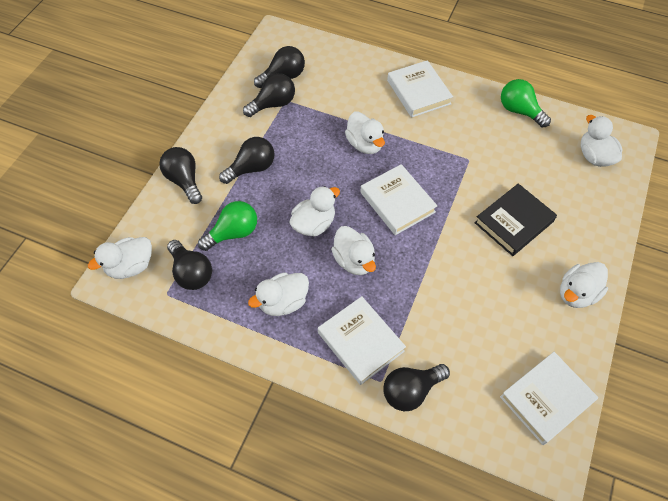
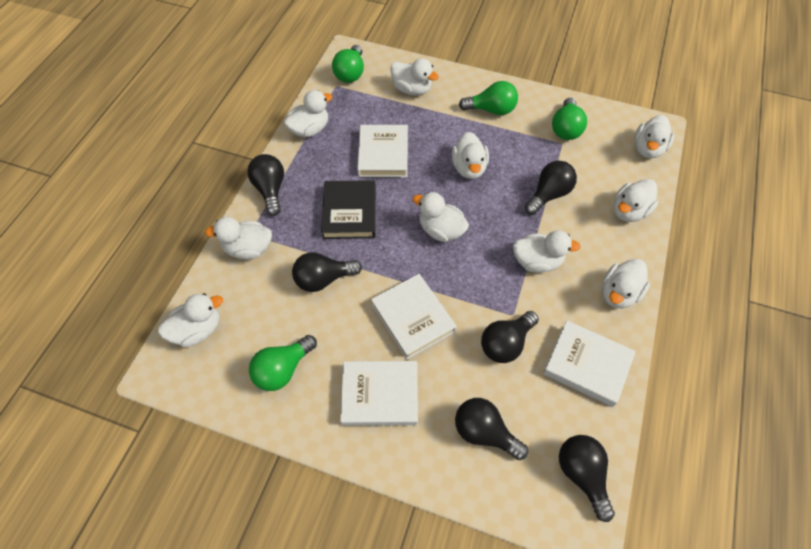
green light bulb: 2 -> 4
white duck: 7 -> 10

